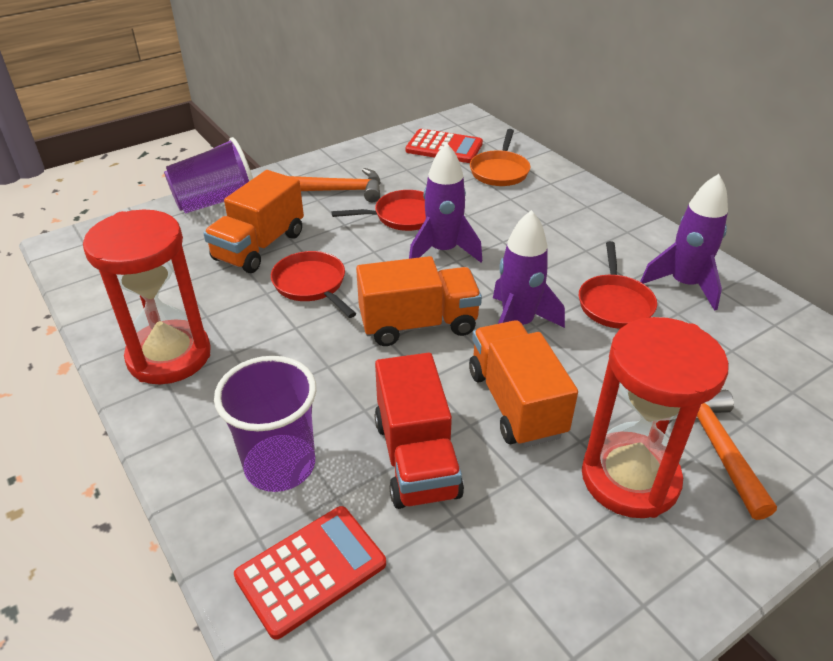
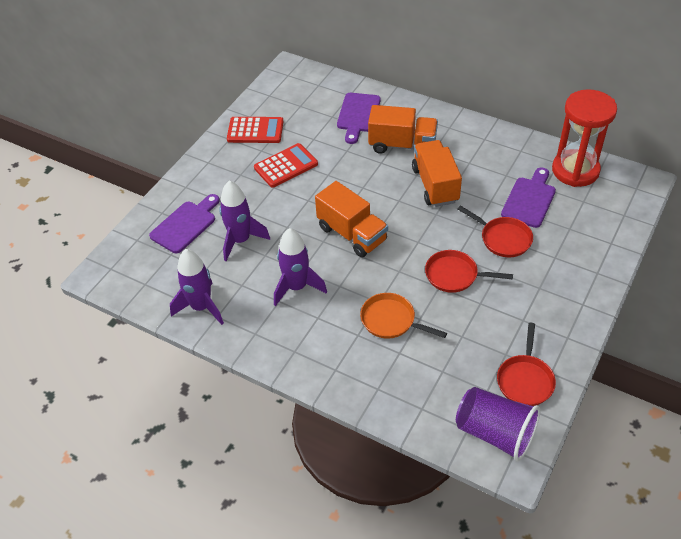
orange hammer: 2 -> 0
purple cup: 2 -> 1
purple cutting board: 0 -> 3
red hourglass: 2 -> 1
red truck: 1 -> 0

